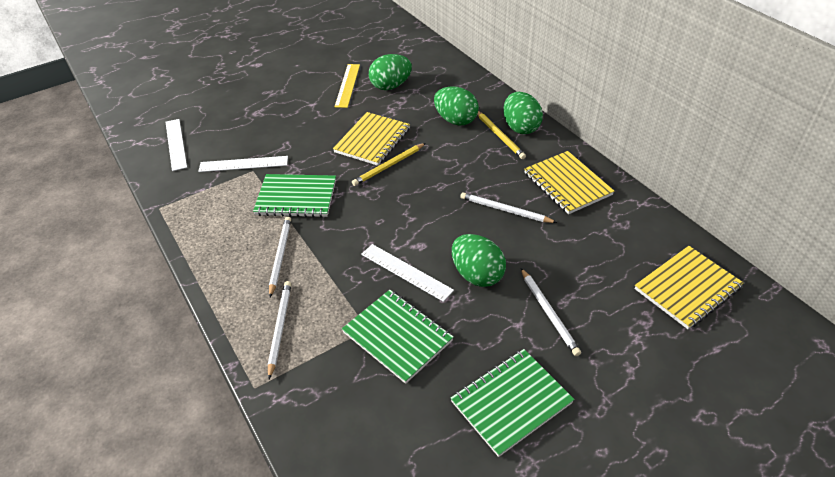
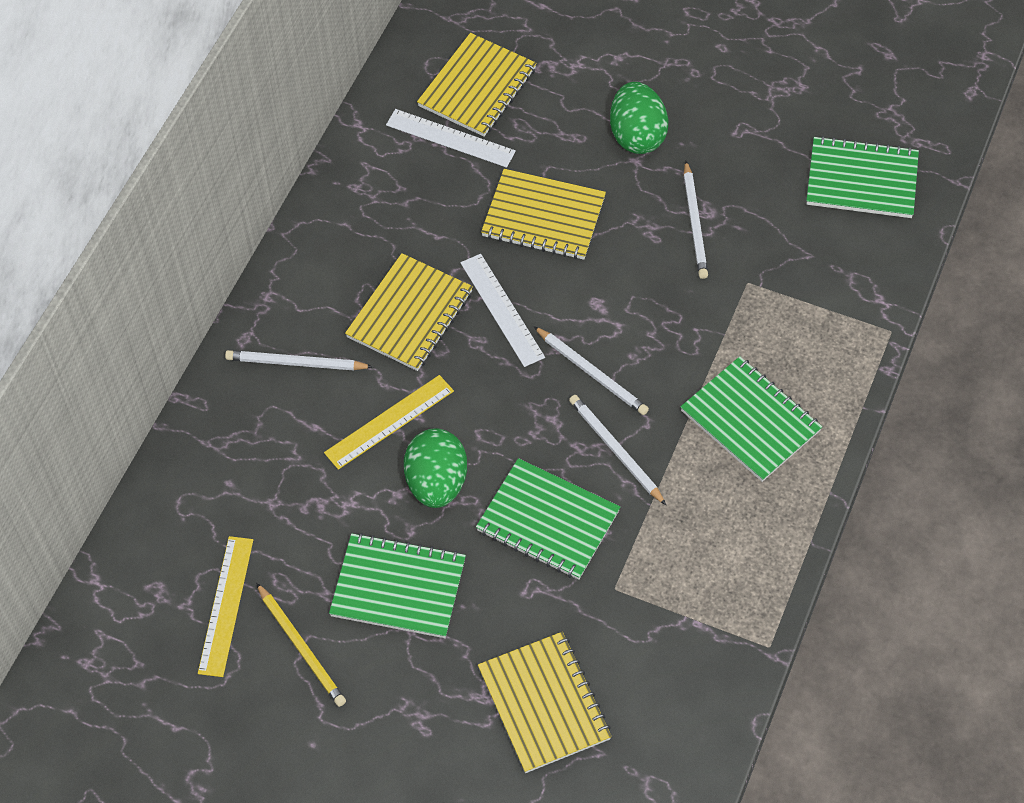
green egg: 4 -> 2
green notebook: 3 -> 4
white ruler: 3 -> 2
yellow notebook: 3 -> 4
yellow pencil: 2 -> 1
yellow ruler: 1 -> 2

